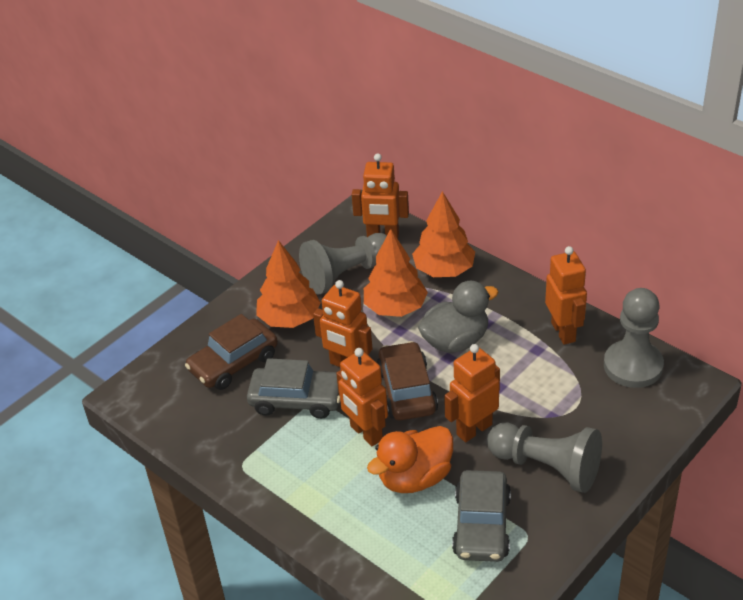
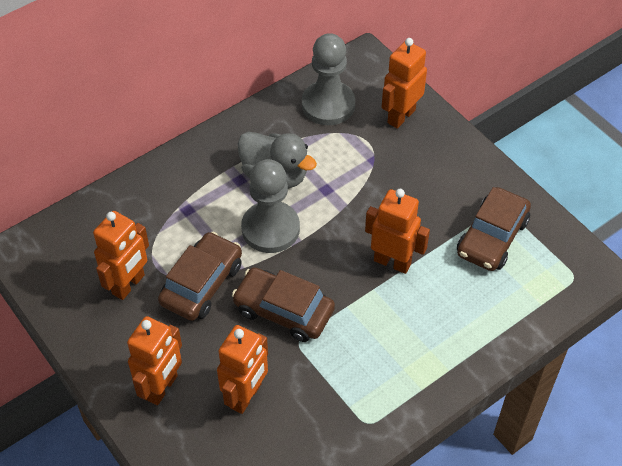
brown car: 2 -> 3
grey car: 2 -> 0
grey pawn: 3 -> 2
orange duck: 1 -> 0
orange tree: 3 -> 0

